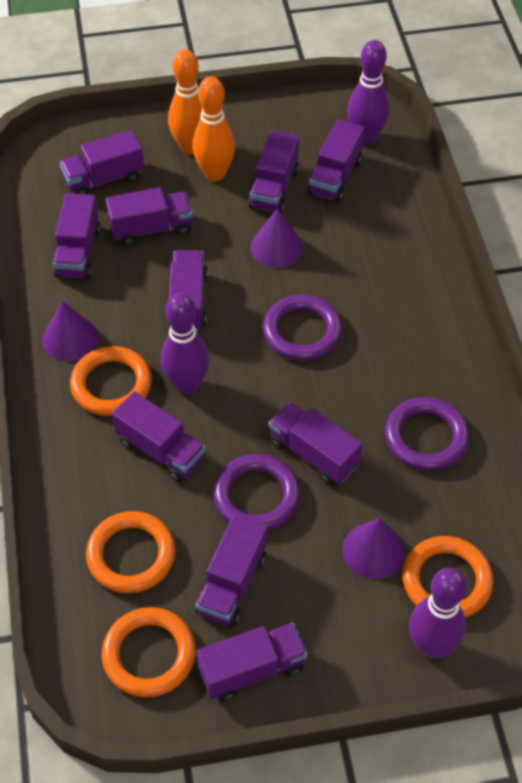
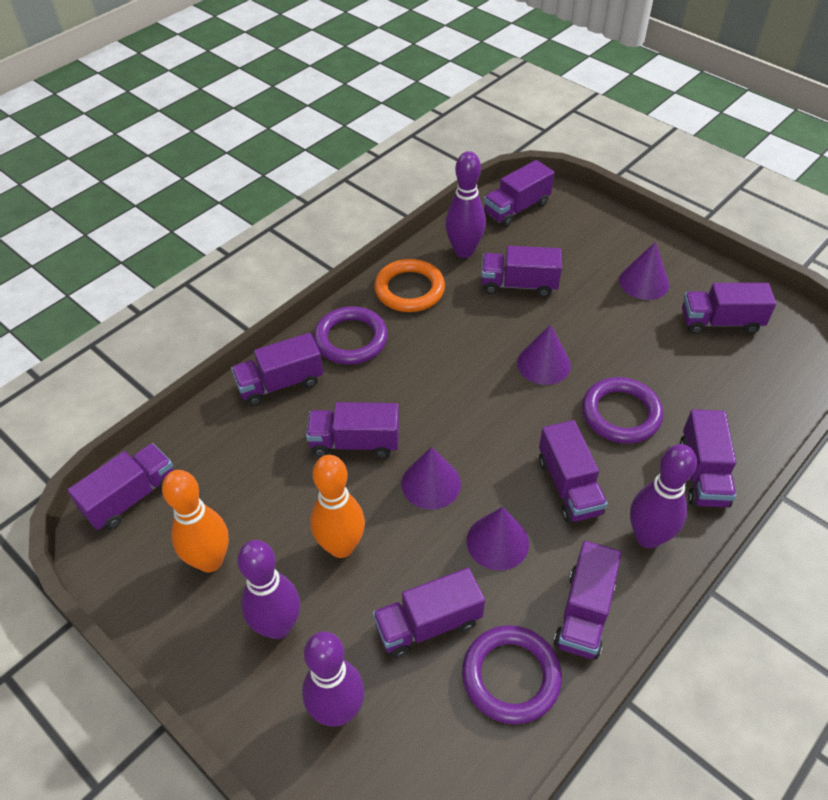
orange ring: 4 -> 1
purple bowling pin: 3 -> 4
purple cone: 3 -> 4

